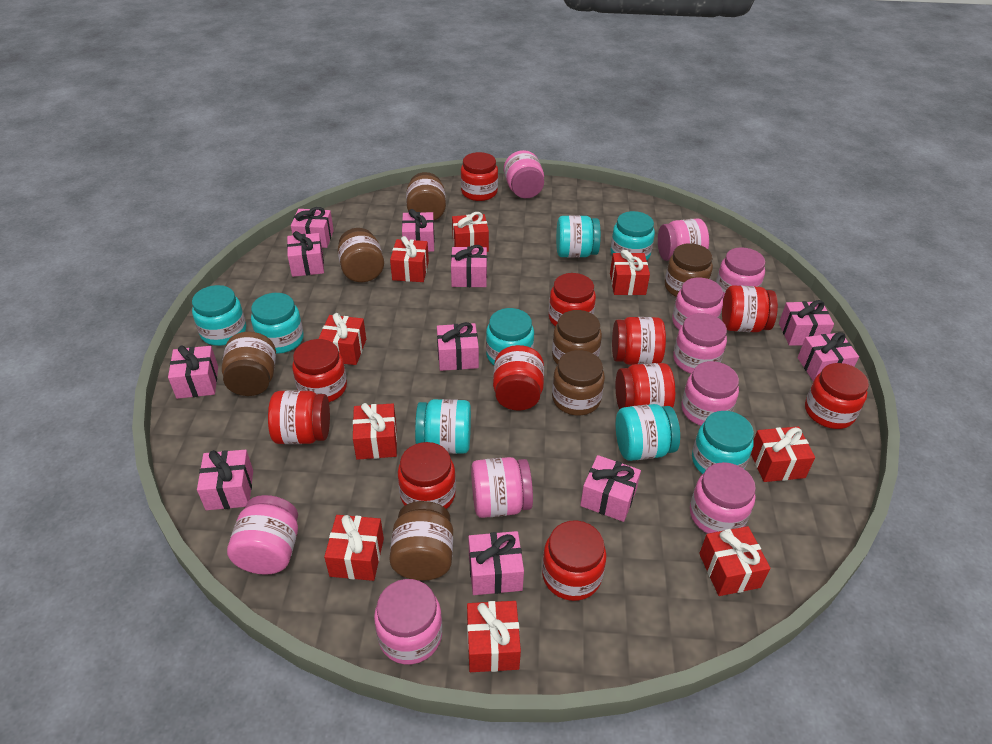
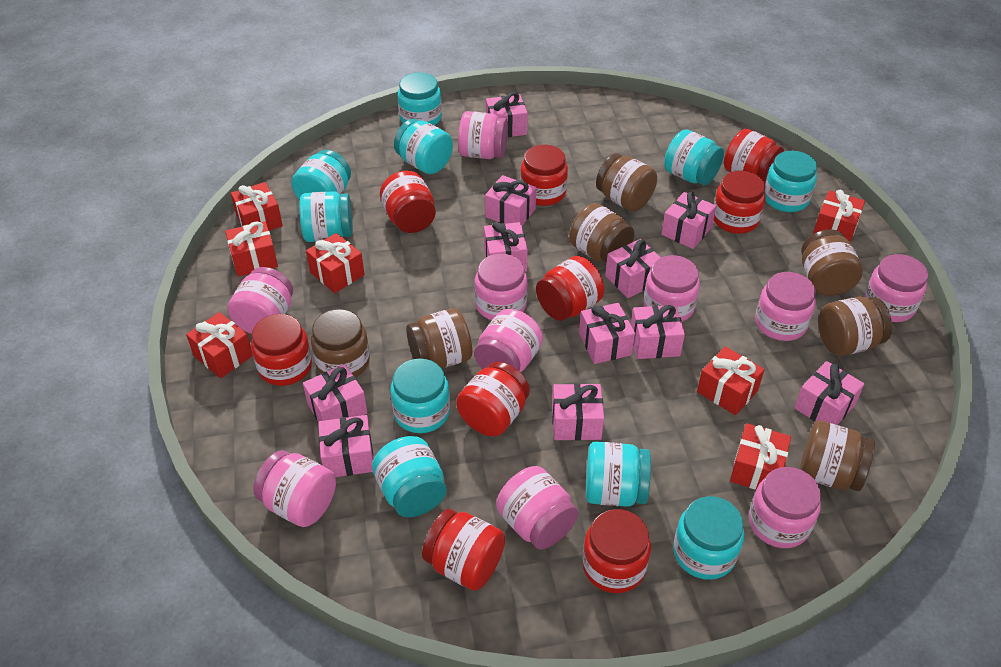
red gift: 9 -> 7
red jar: 11 -> 9
turquoise jar: 8 -> 10

